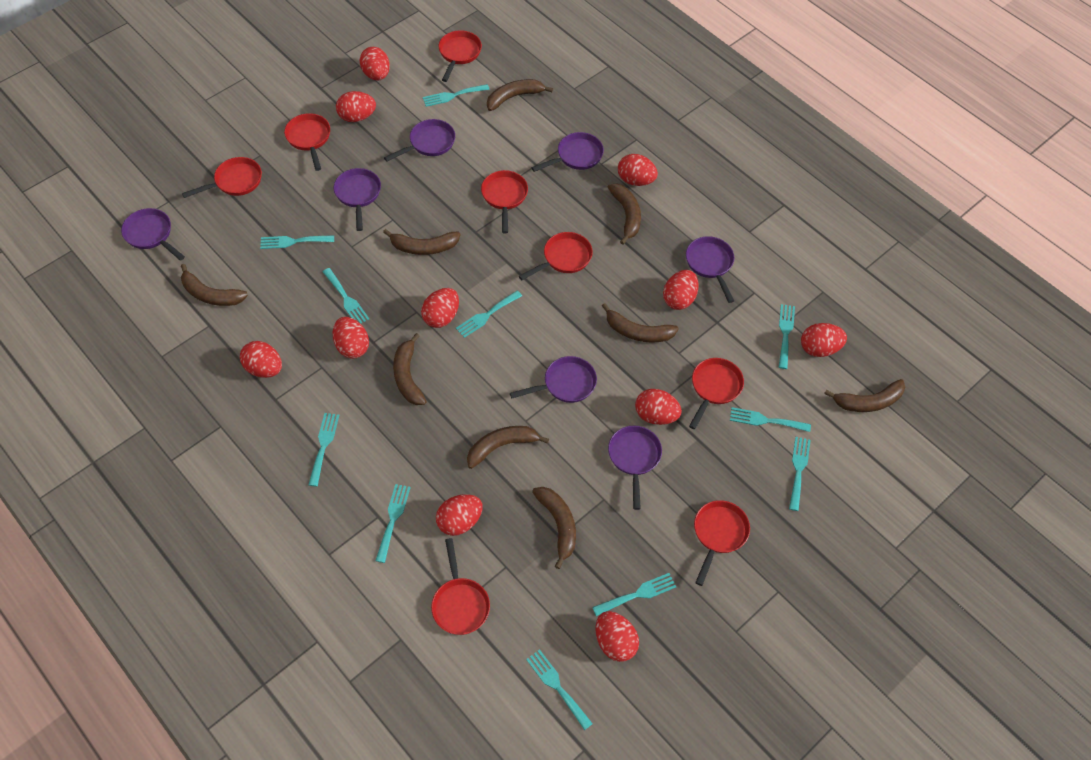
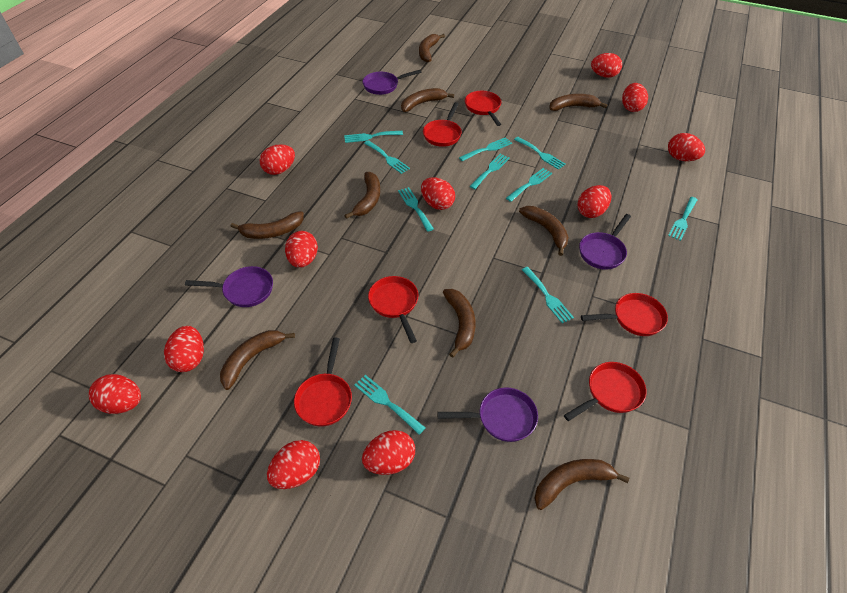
purple pan: 7 -> 4
red pan: 8 -> 6
turquoise fork: 11 -> 10

